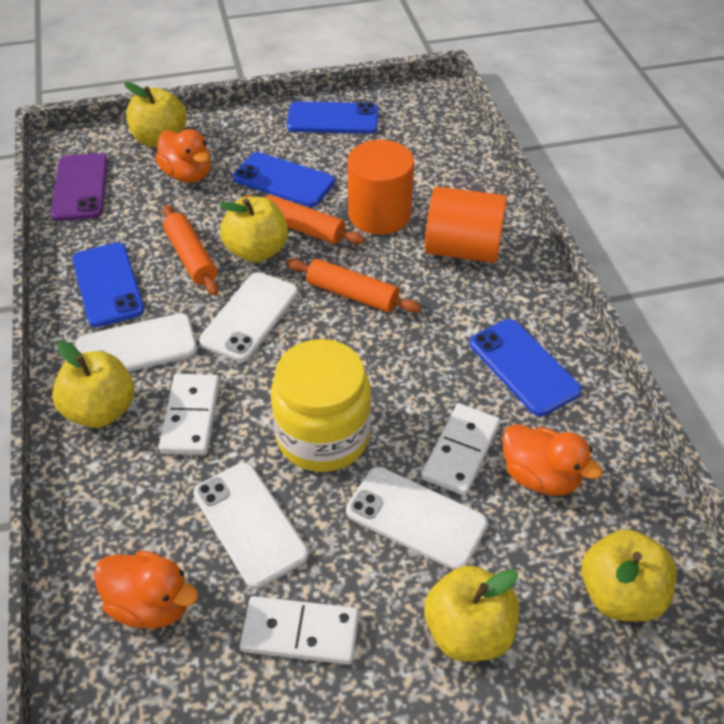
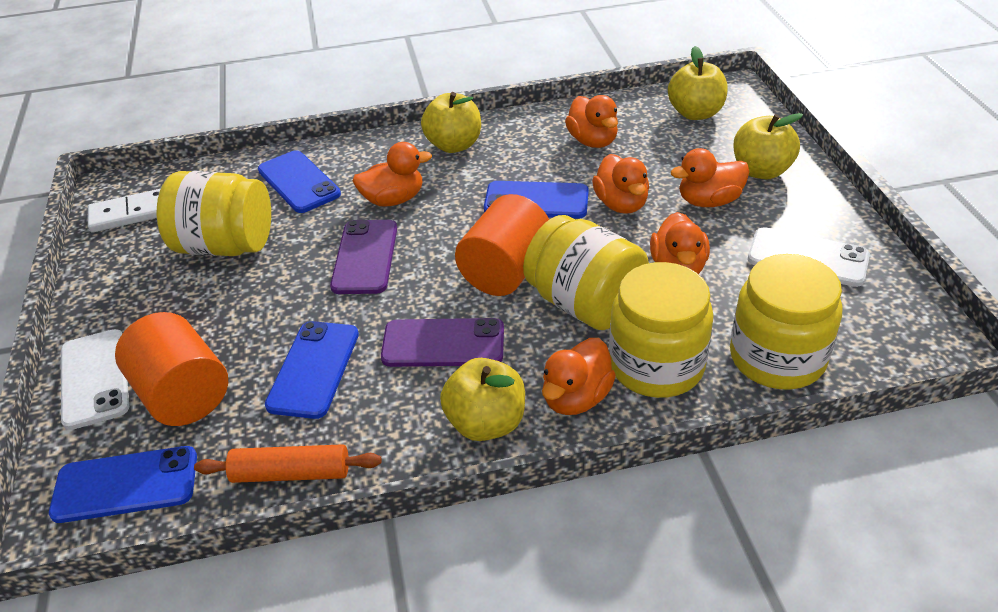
orange duck: 3 -> 6
orange rolling pin: 3 -> 1
purple phone: 1 -> 2
white domino: 3 -> 1
white phone: 4 -> 2
yellow apple: 5 -> 4
yellow jar: 1 -> 4

